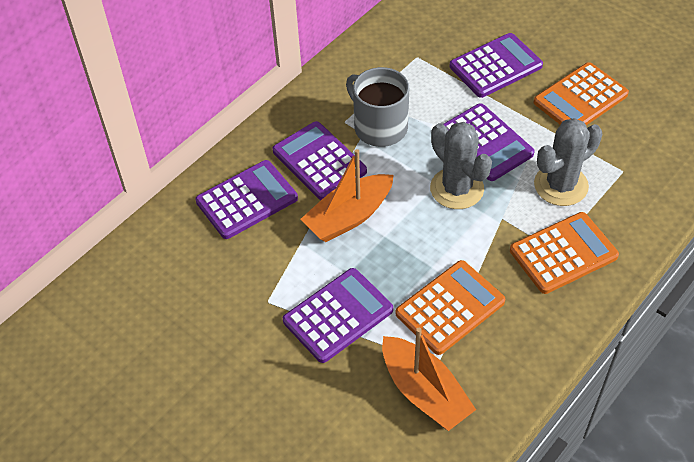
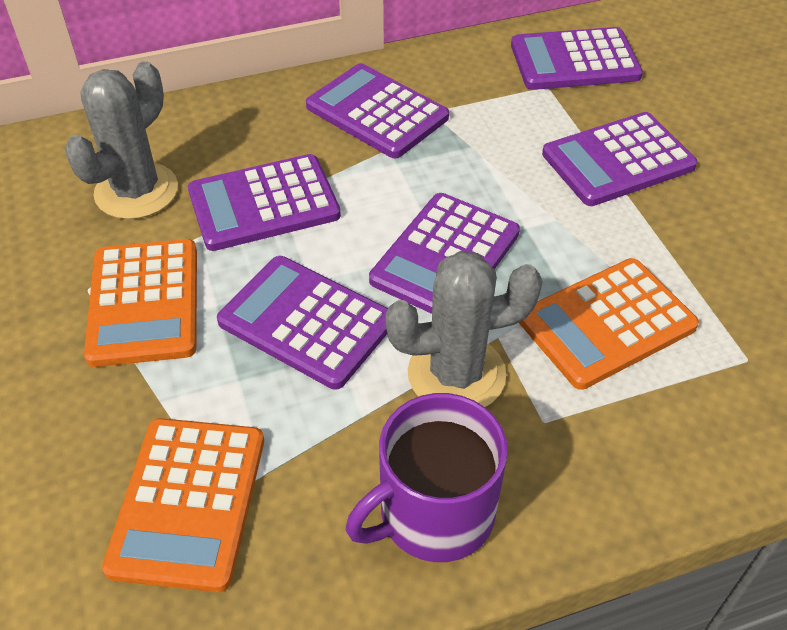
grey mug: 1 -> 0
orange boat: 2 -> 0
purple calculator: 5 -> 6
purple mug: 0 -> 1

